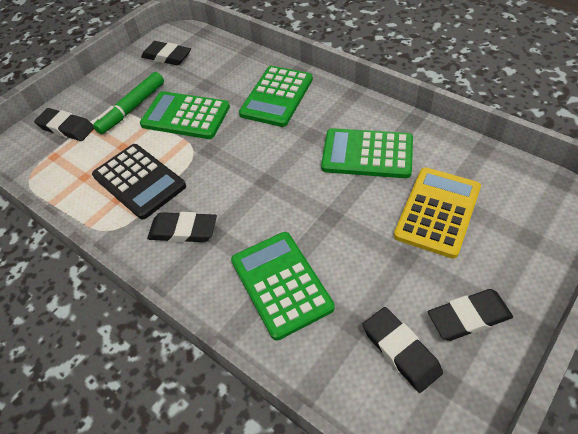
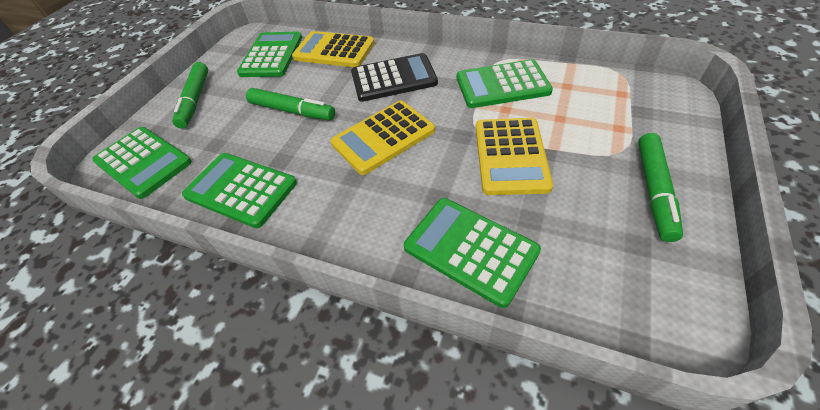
black eraser: 5 -> 0
green calculator: 4 -> 5
green marker: 1 -> 3
yellow calculator: 1 -> 3

